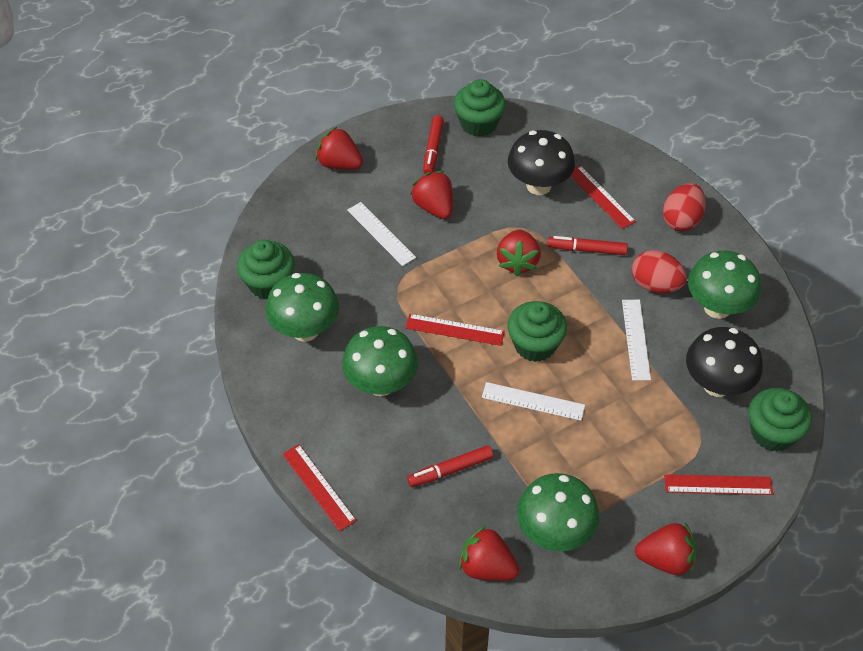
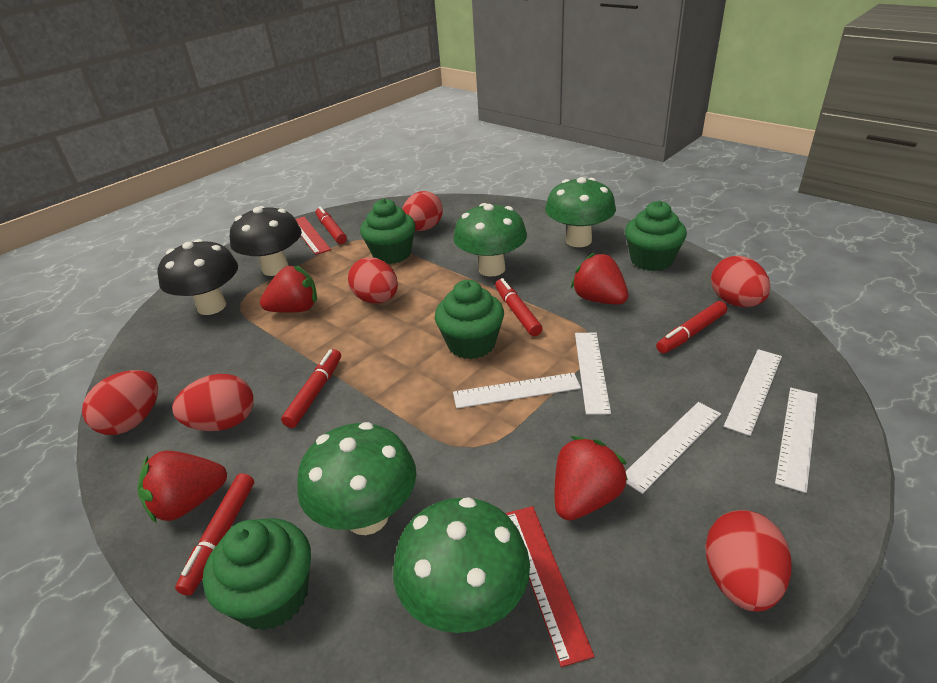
red egg: 2 -> 6
red marker: 3 -> 5
red ruler: 4 -> 2
red strawberry: 5 -> 4
white ruler: 3 -> 5

